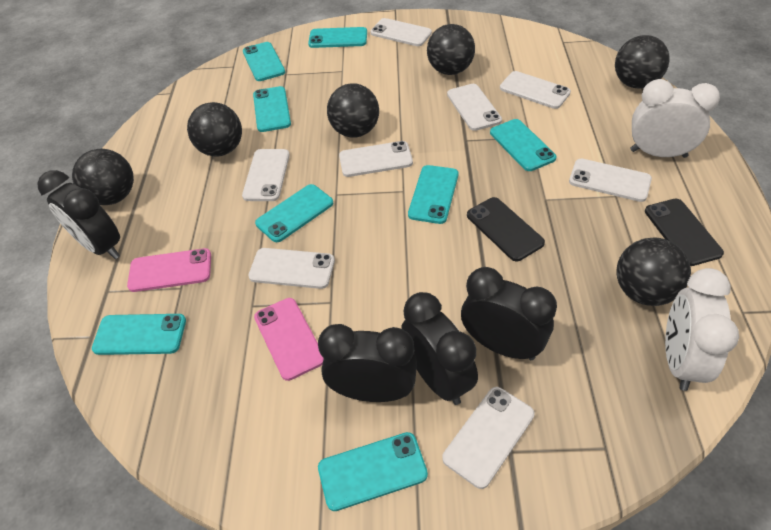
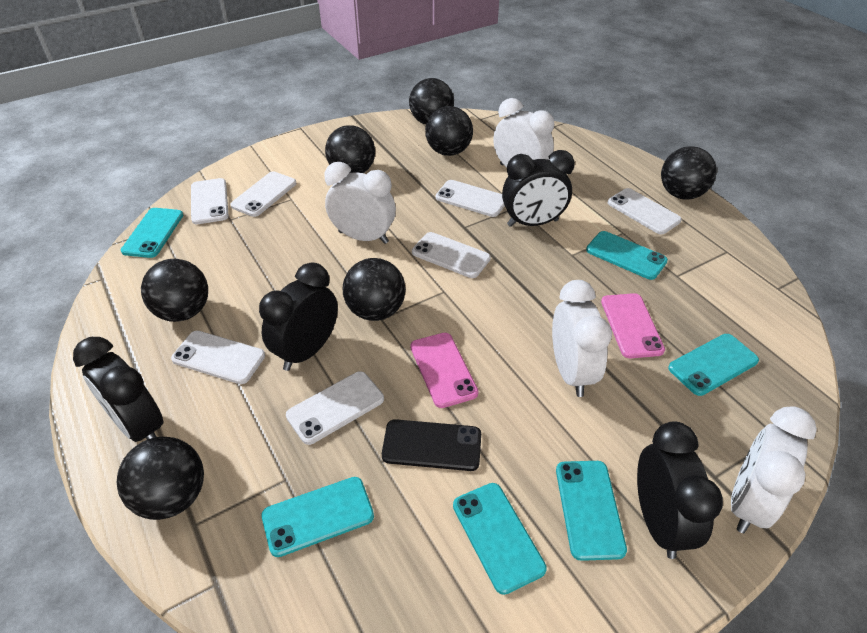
black ball: 6 -> 7
black phone: 2 -> 1
turquoise phone: 8 -> 6
white clock: 2 -> 4
white phone: 8 -> 7

